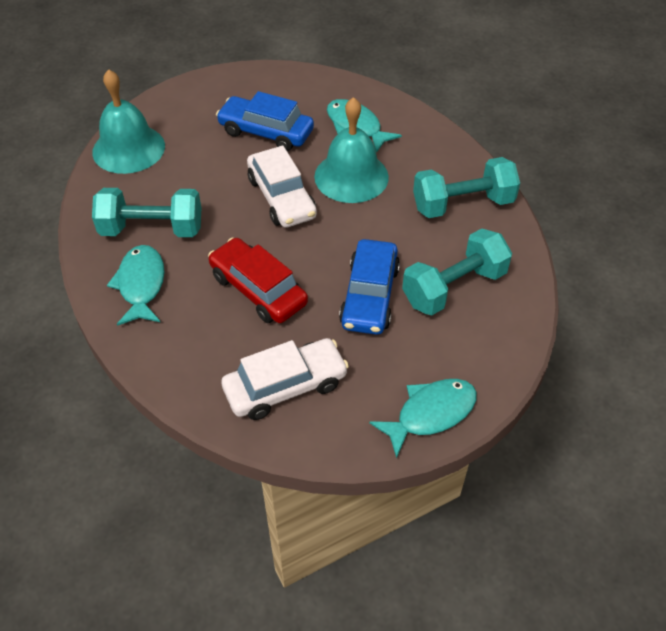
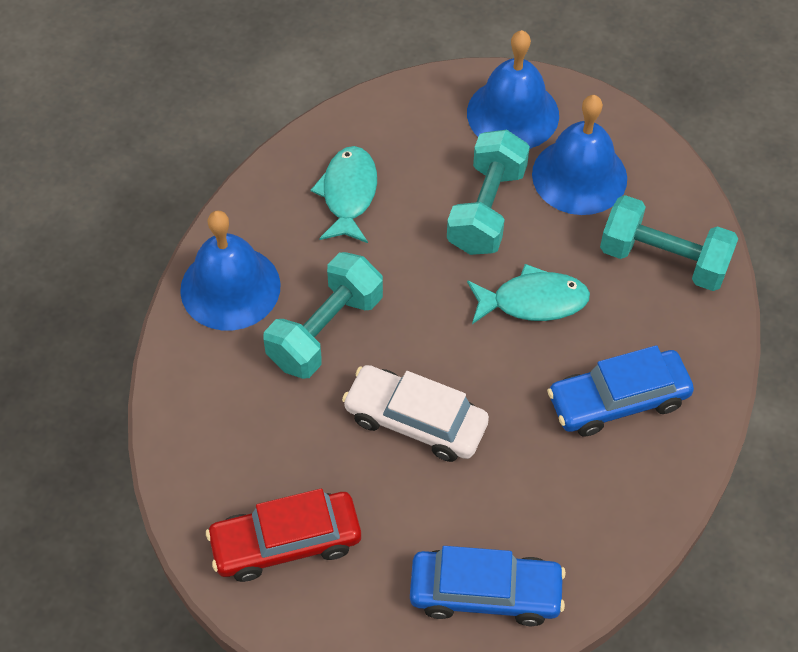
blue bell: 0 -> 3
turquoise bell: 2 -> 0
turquoise fish: 3 -> 2
white car: 2 -> 1

